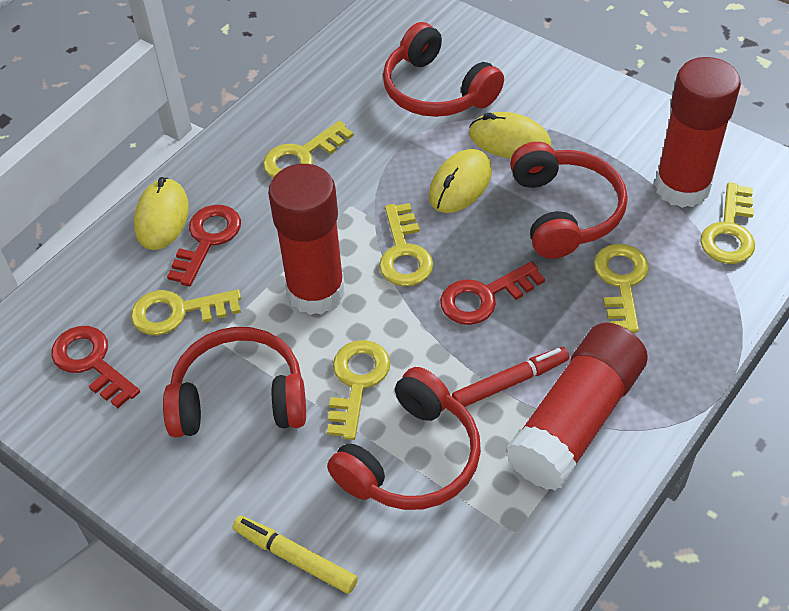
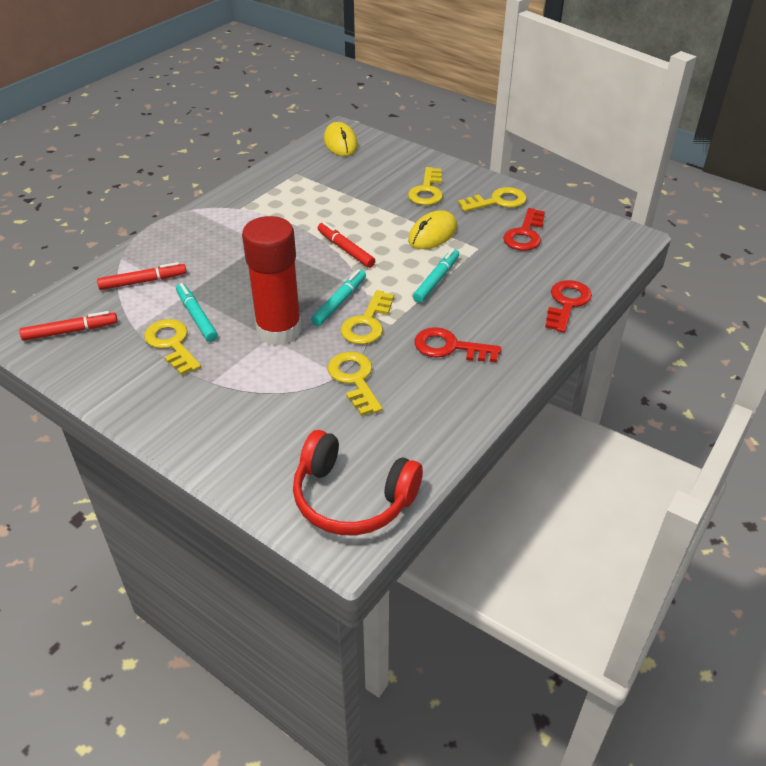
red glue stick: 3 -> 1
red headphones: 4 -> 1
red marker: 1 -> 3
turquoise marker: 0 -> 3
yellow key: 6 -> 5
yellow marker: 1 -> 0
yellow mouse: 3 -> 2

